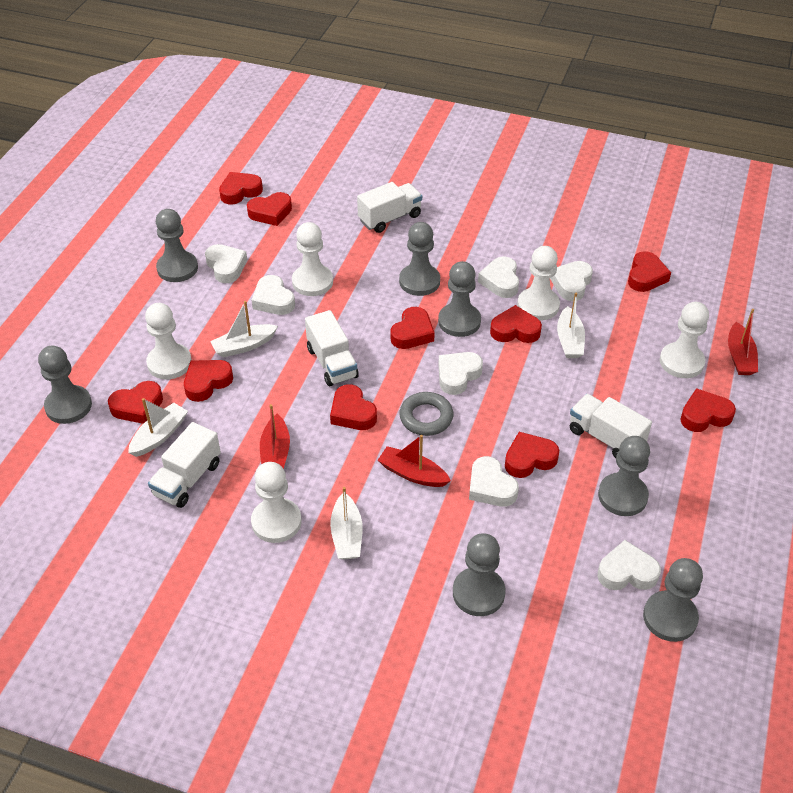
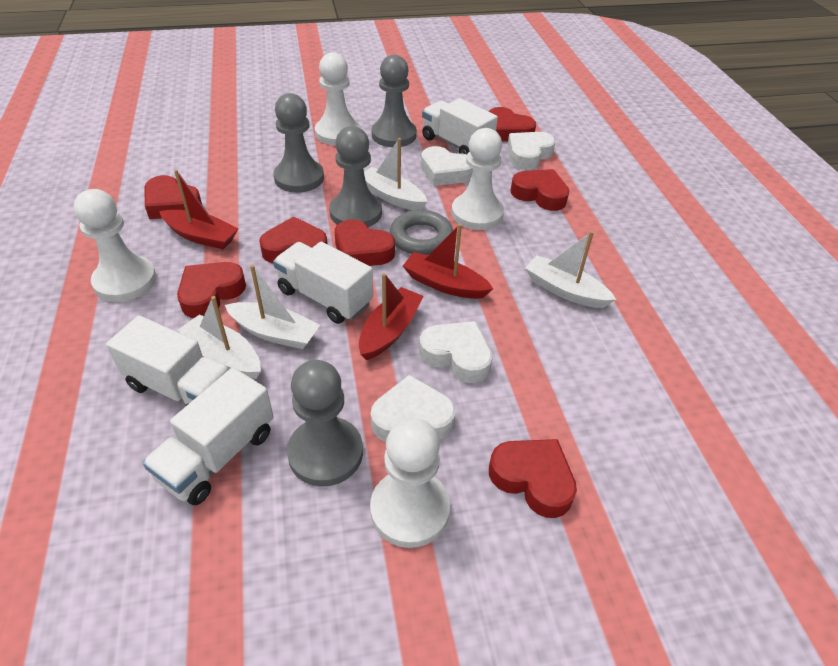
grey pawn: 7 -> 4
red heart: 10 -> 7
white heart: 7 -> 4
white pawn: 5 -> 4

